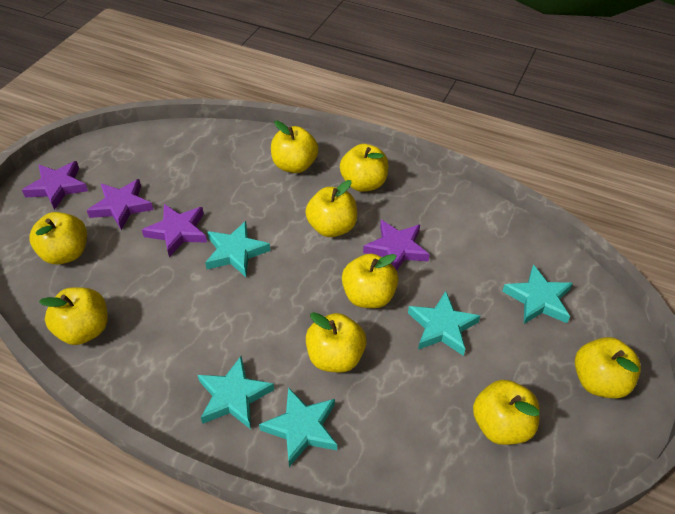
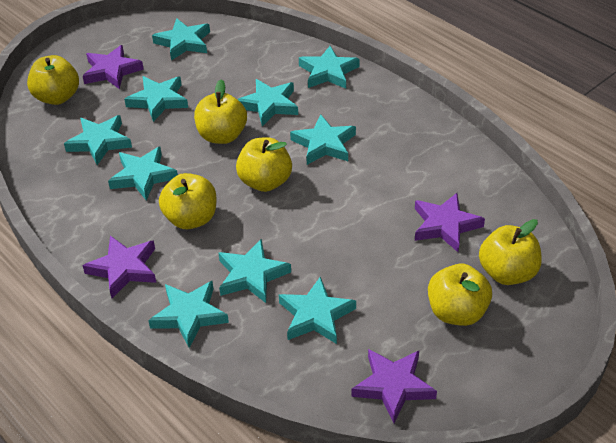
turquoise star: 5 -> 10
yellow apple: 9 -> 6

